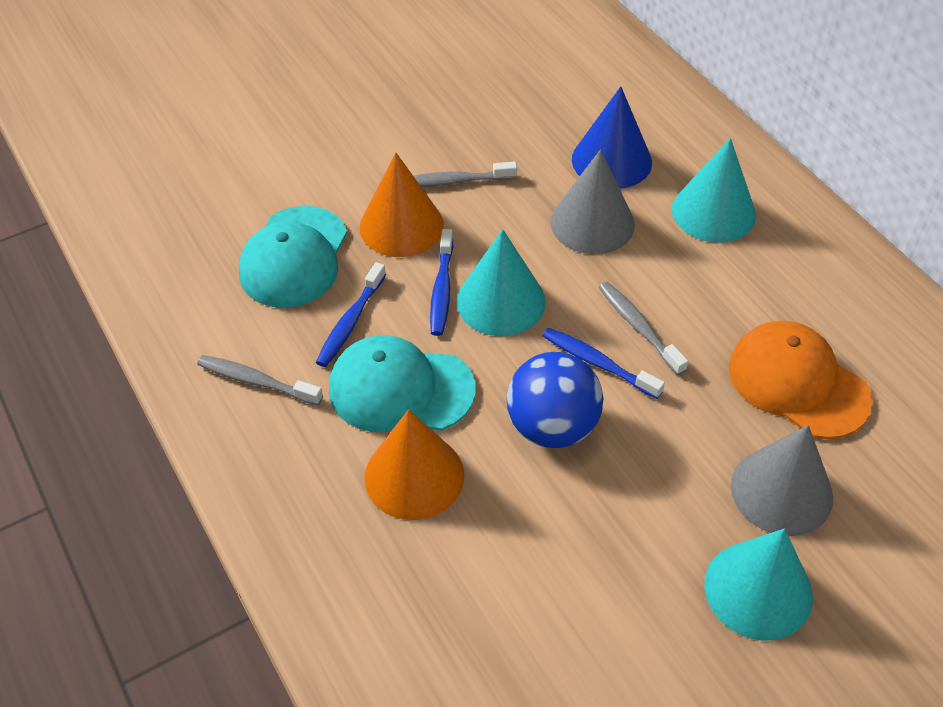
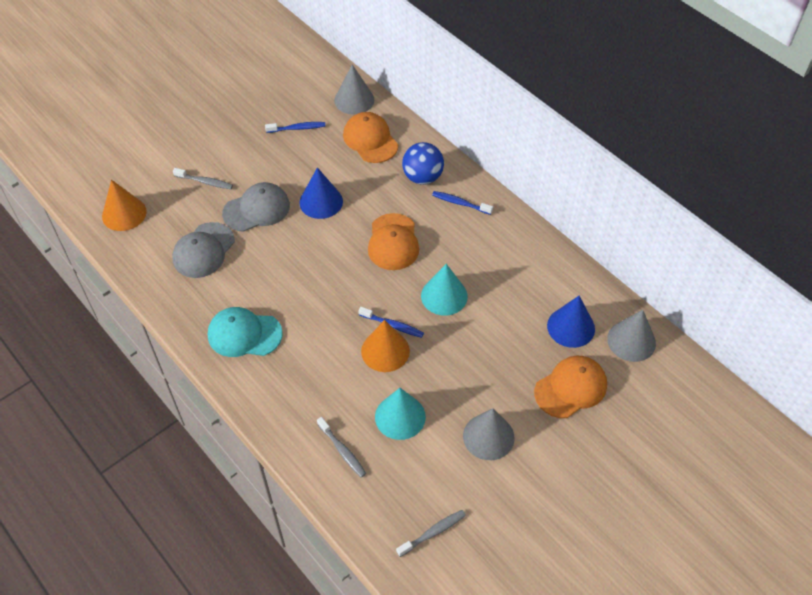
blue cone: 1 -> 2
grey cap: 0 -> 2
grey cone: 2 -> 3
orange cap: 1 -> 3
turquoise cap: 2 -> 1
turquoise cone: 3 -> 2

